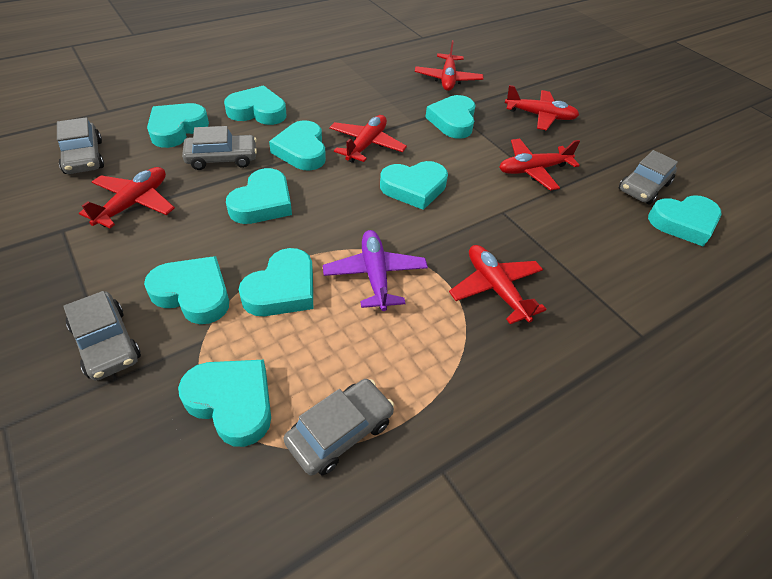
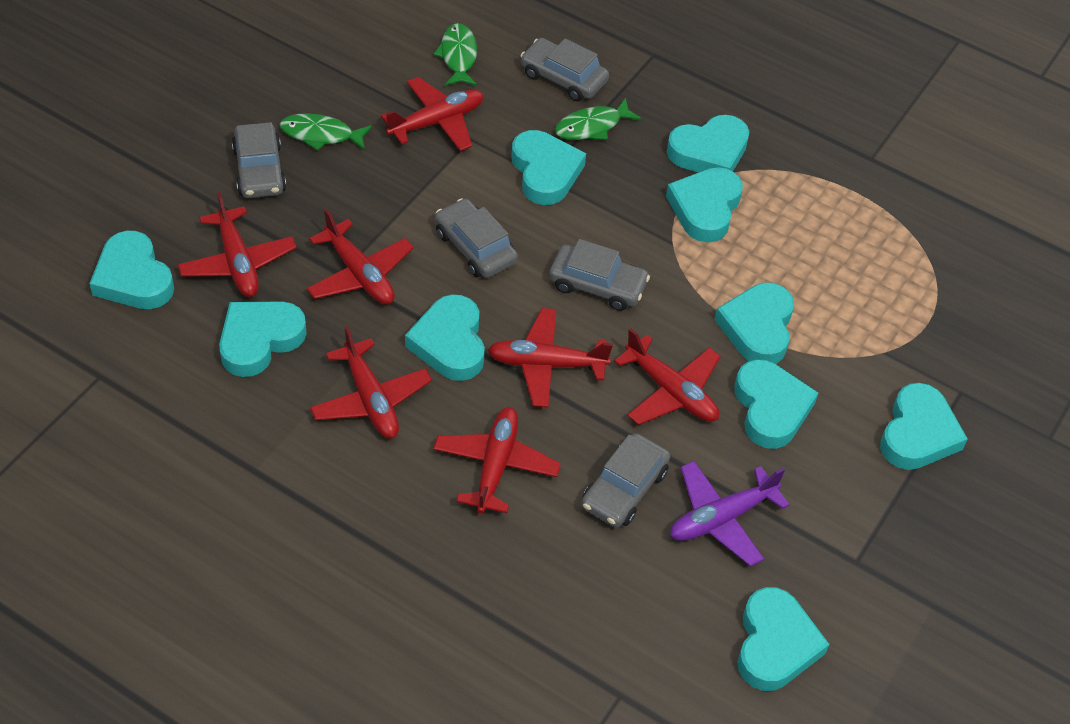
green fish: 0 -> 3
red plane: 6 -> 7

